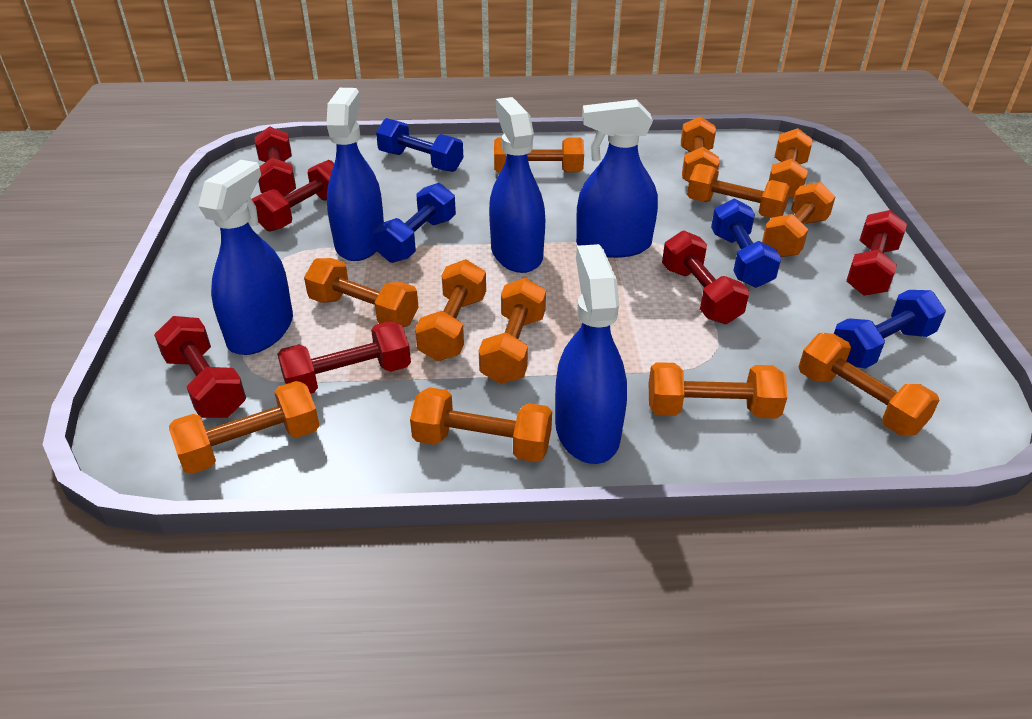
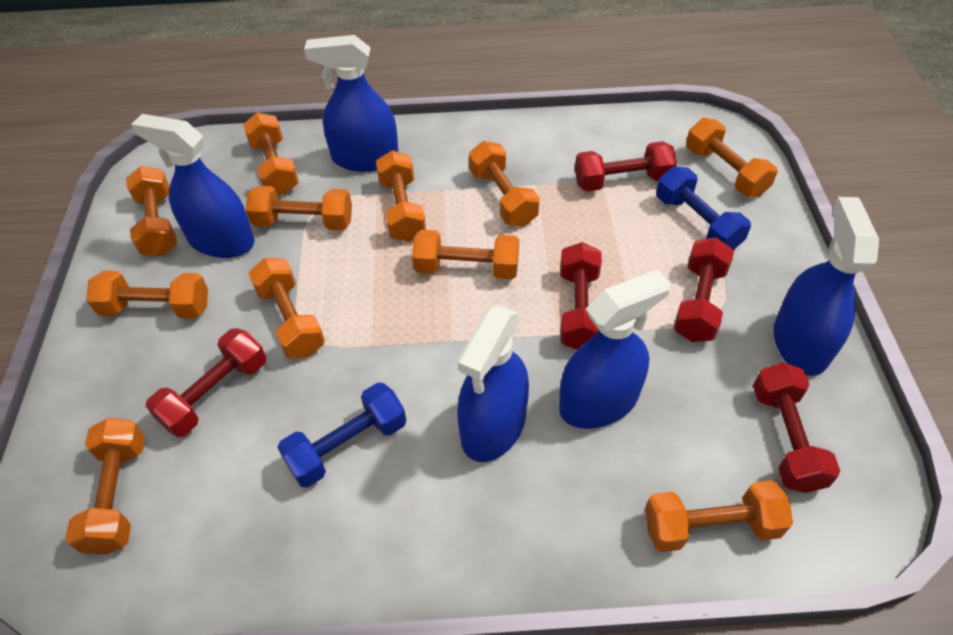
blue dumbbell: 4 -> 2
orange dumbbell: 12 -> 11
red dumbbell: 6 -> 5

